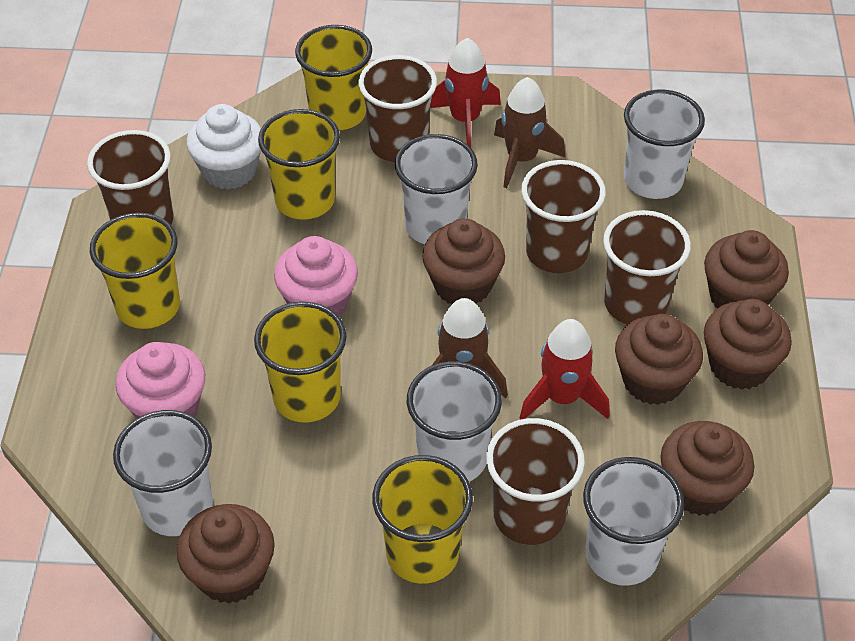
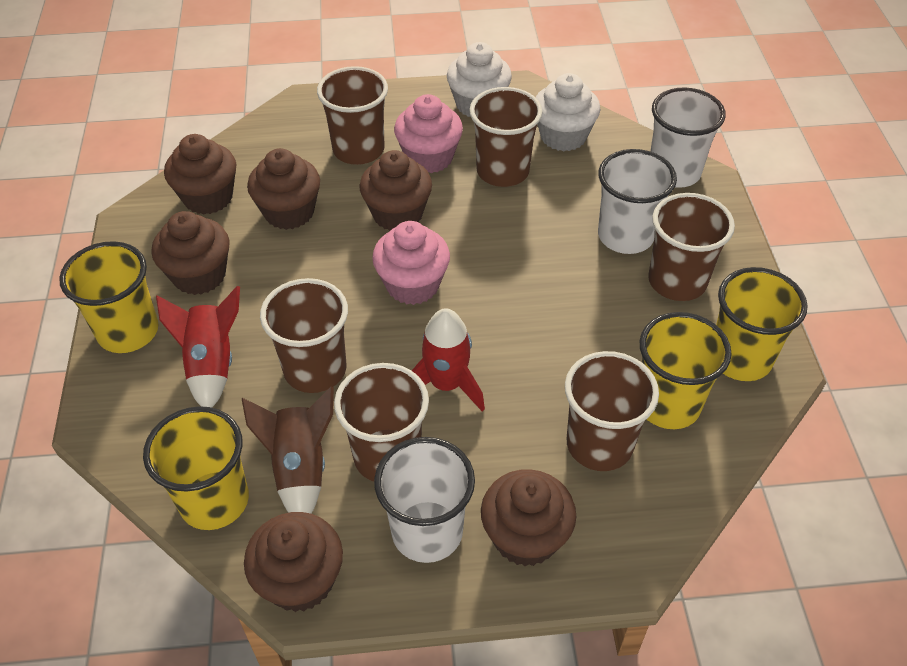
brown cup: 5 -> 6
brown rocket: 2 -> 1
white cup: 5 -> 3
white cupcake: 1 -> 2
yellow cup: 5 -> 4

